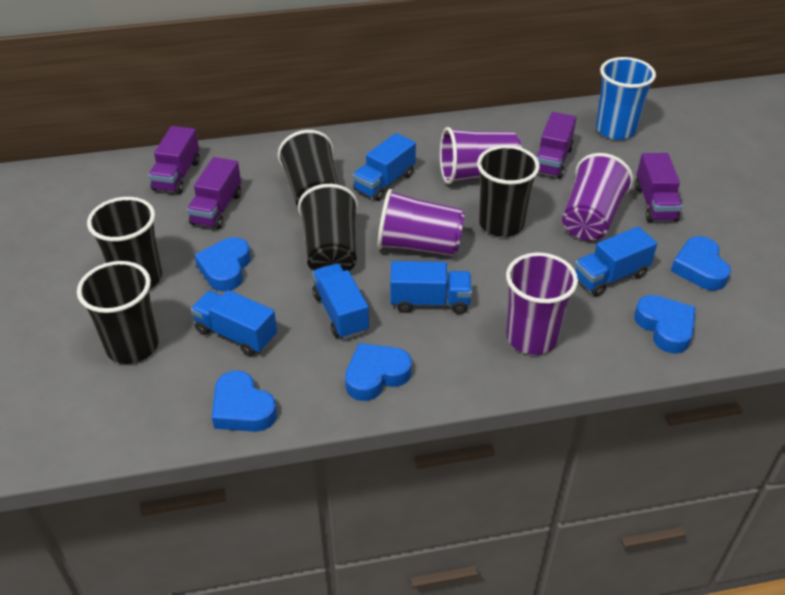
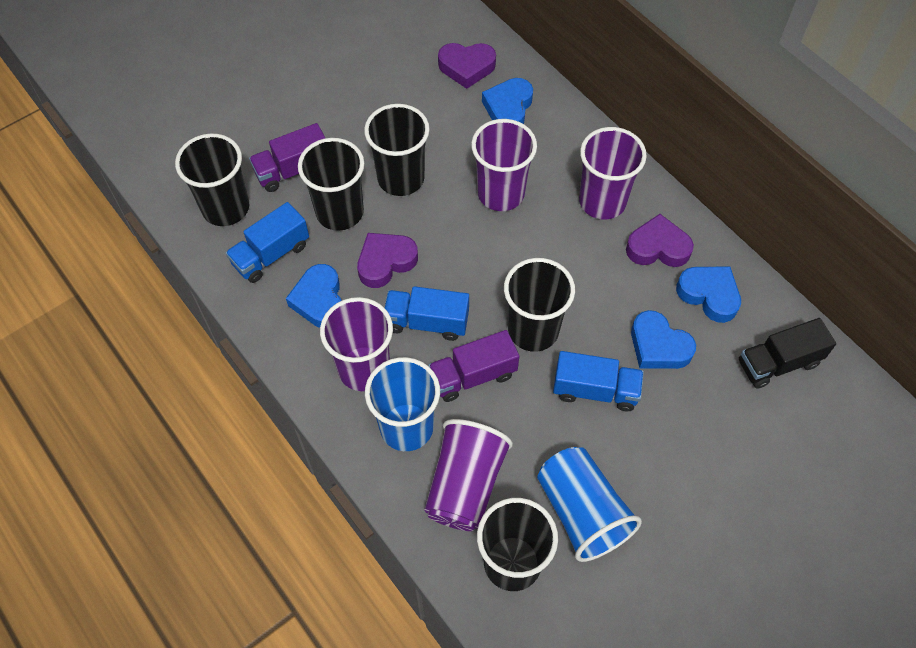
black truck: 0 -> 1
blue cup: 1 -> 2
blue heart: 5 -> 4
blue truck: 5 -> 3
purple heart: 0 -> 3
purple truck: 4 -> 2

